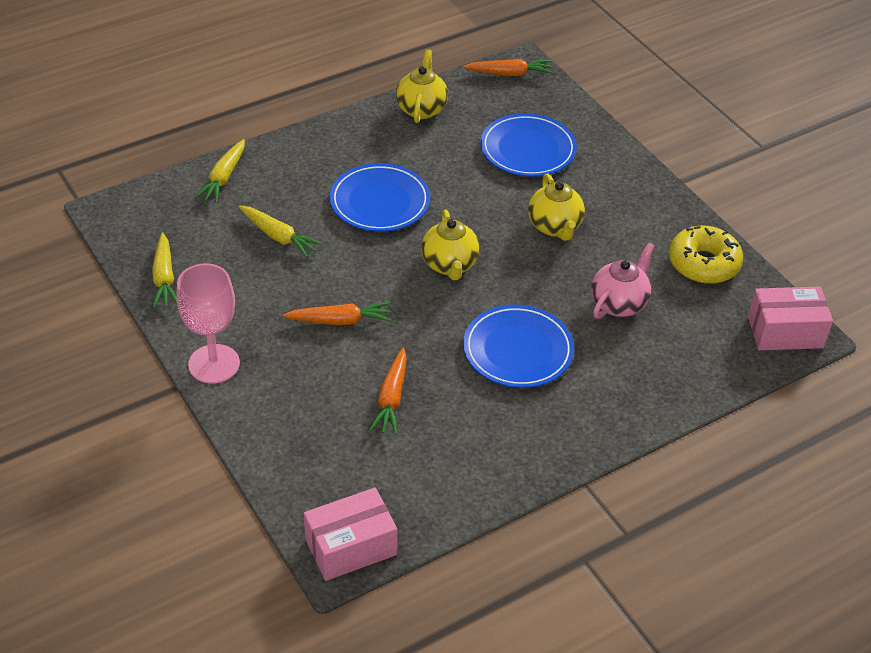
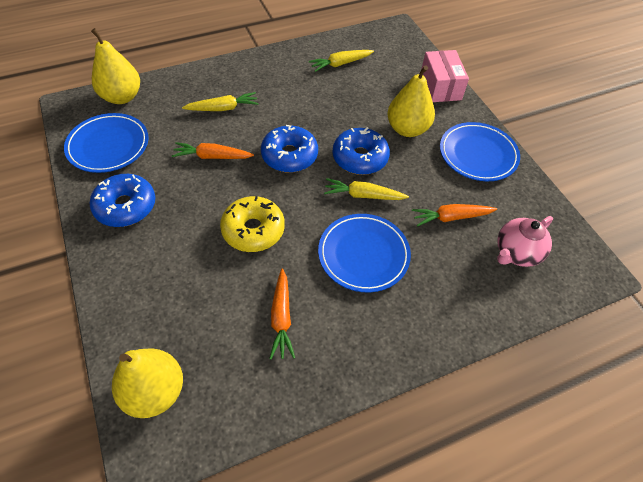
blue donut: 0 -> 3
pink box: 2 -> 1
pink goblet: 1 -> 0
yellow pear: 0 -> 3
yellow teapot: 3 -> 0

